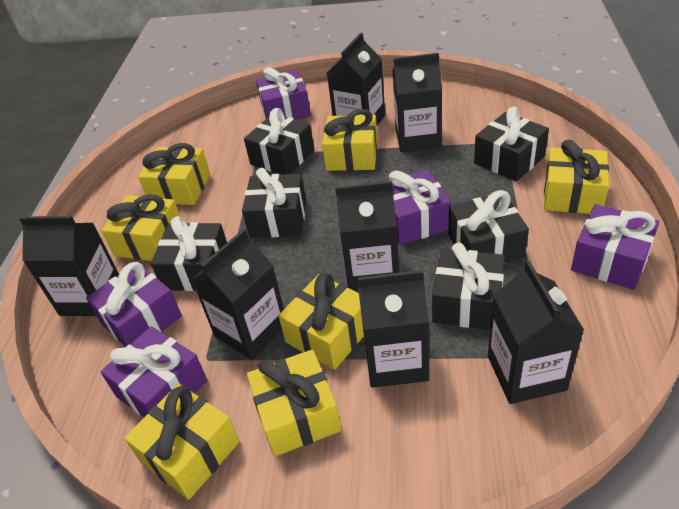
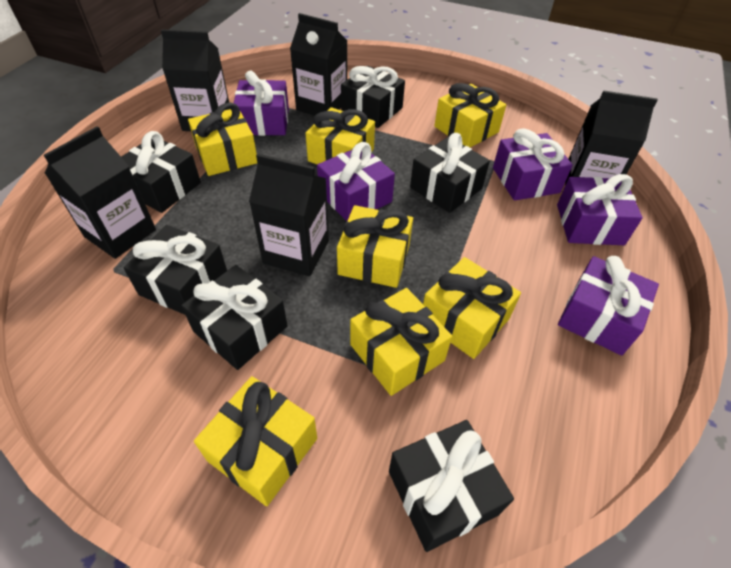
black carton: 7 -> 5

